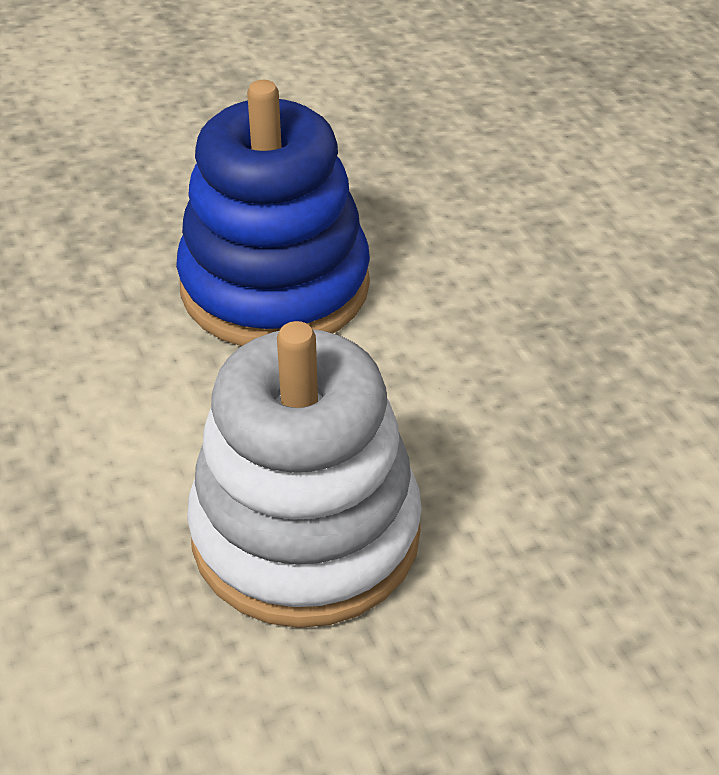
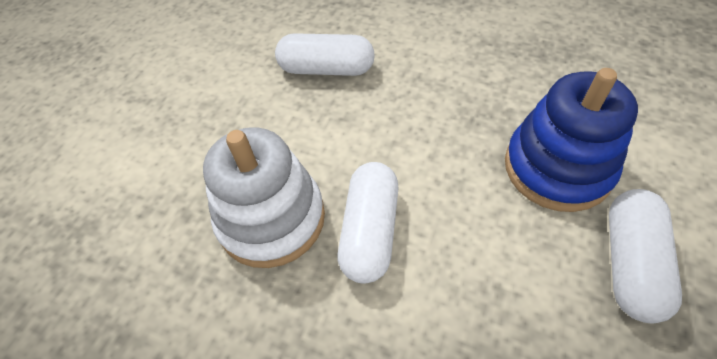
white capsule: 0 -> 3

